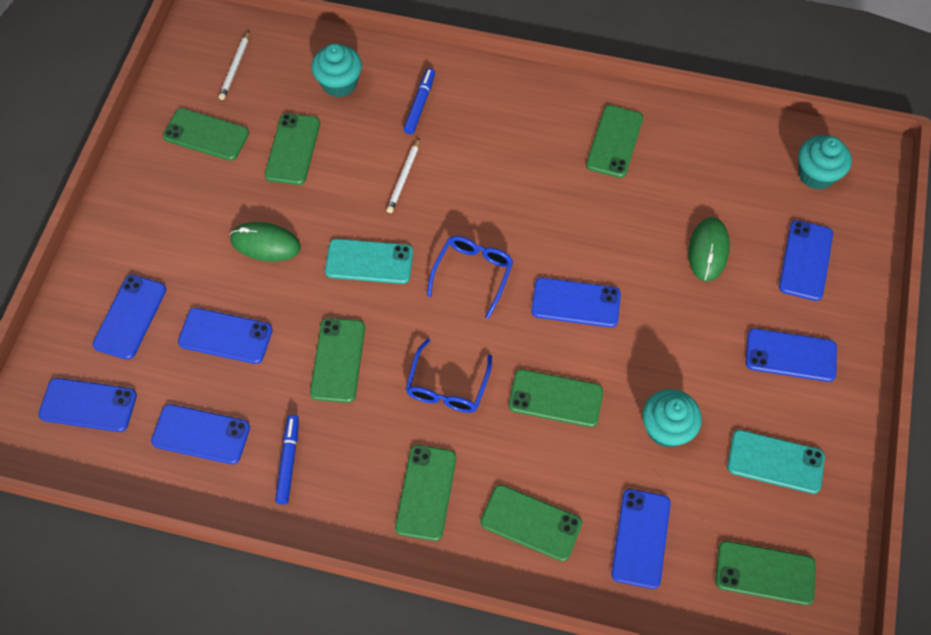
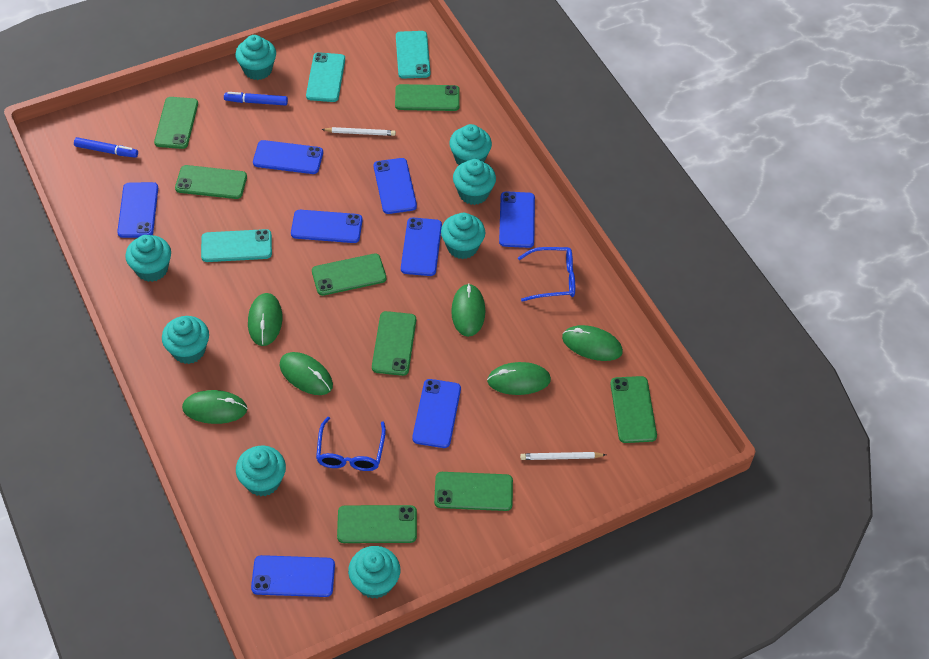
green mouse: 2 -> 6
turquoise cupcake: 3 -> 8
turquoise phone: 2 -> 3

